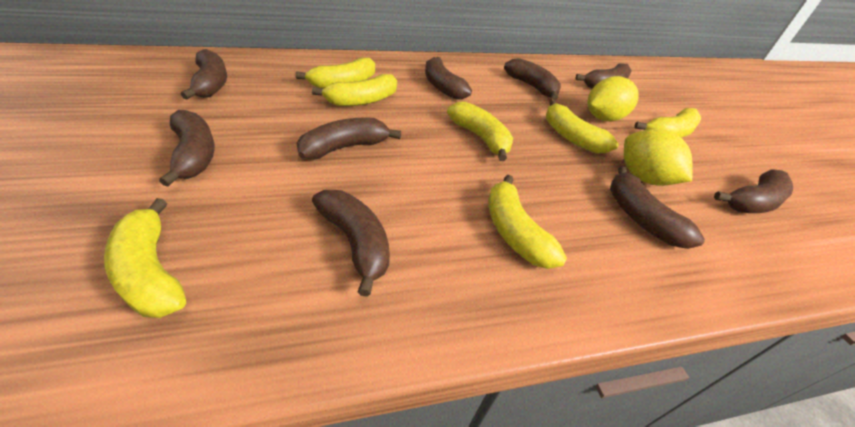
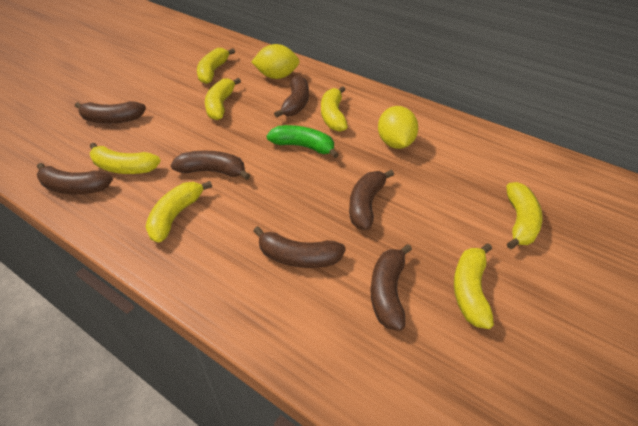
brown banana: 9 -> 7
green banana: 0 -> 1

